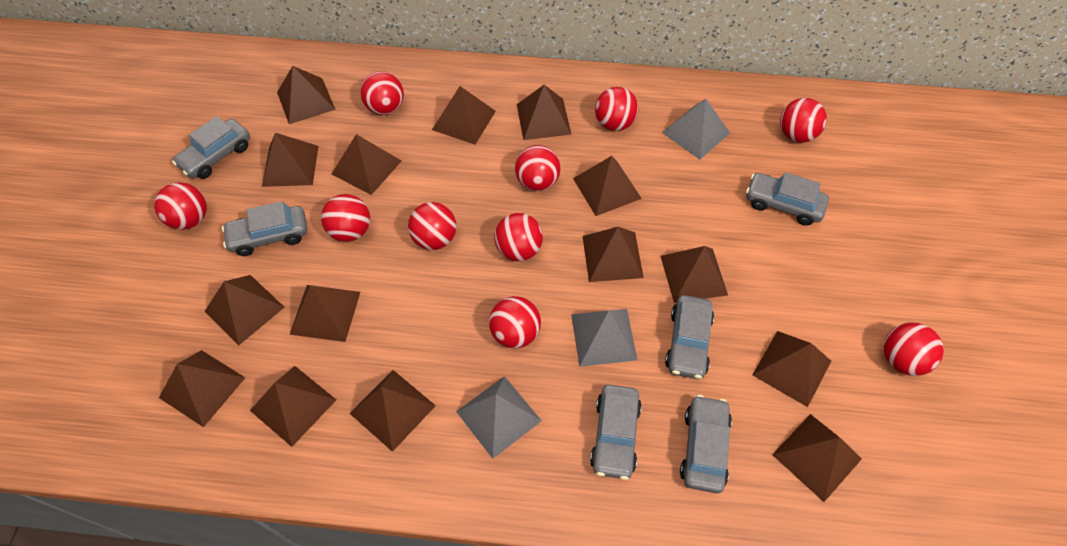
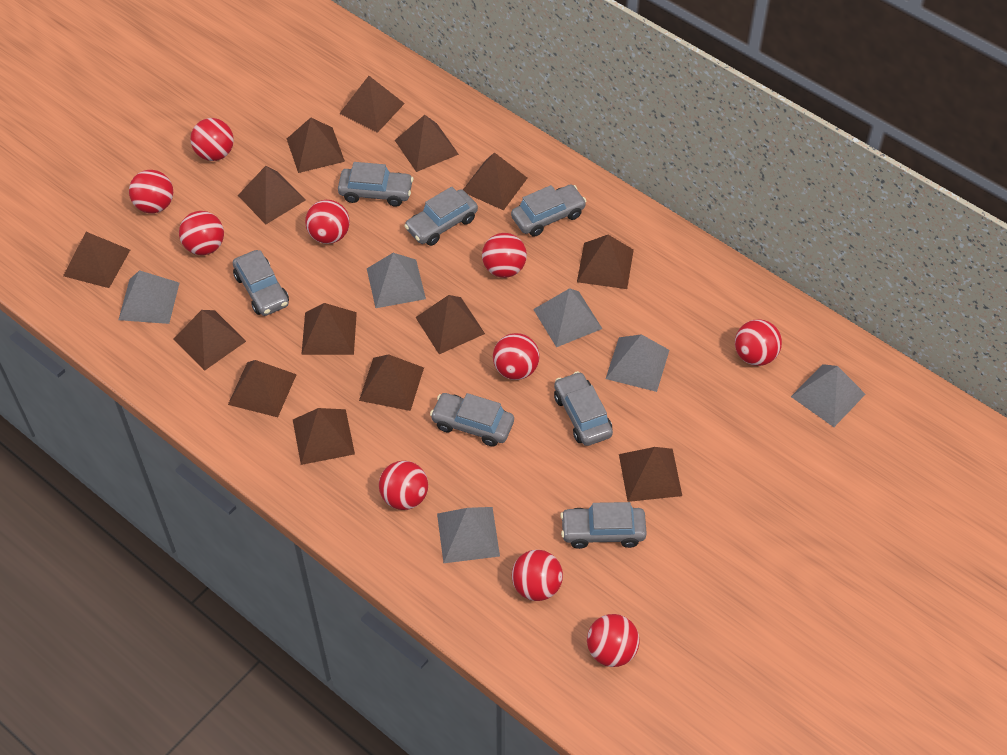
brown pyramid: 15 -> 14
grey car: 6 -> 7
grey pyramid: 3 -> 6

